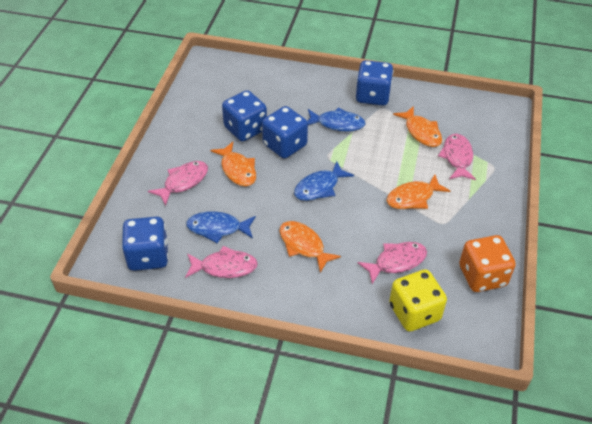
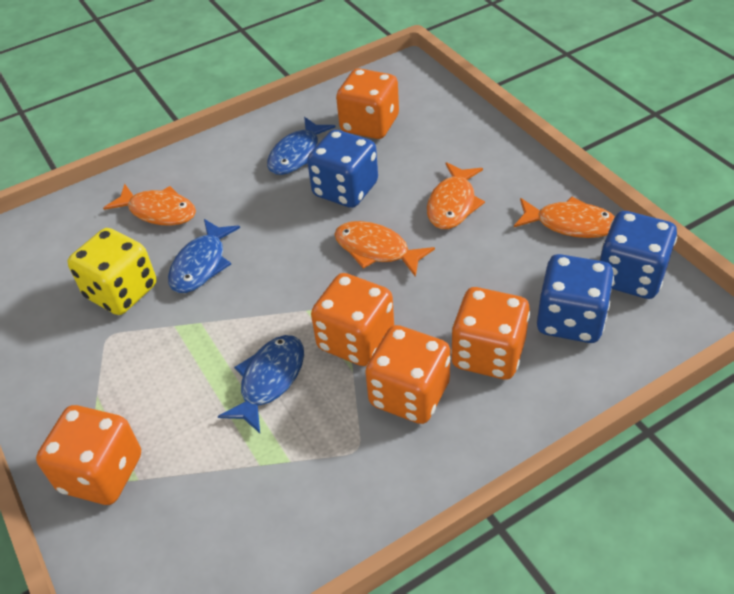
blue dice: 4 -> 3
orange dice: 1 -> 5
pink fish: 4 -> 0

